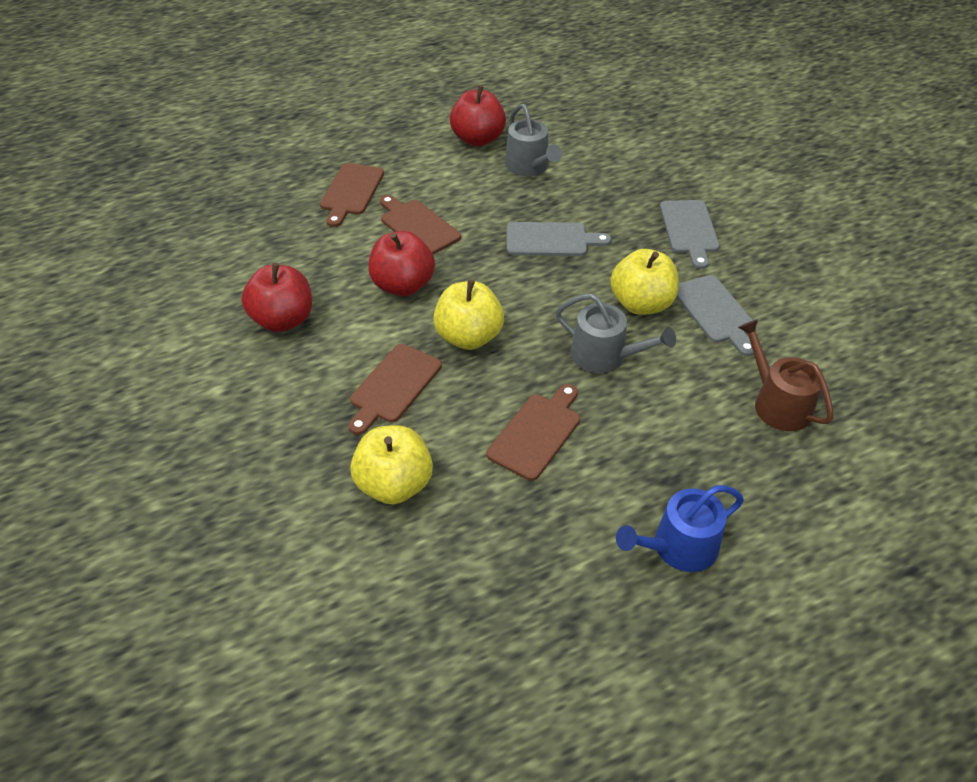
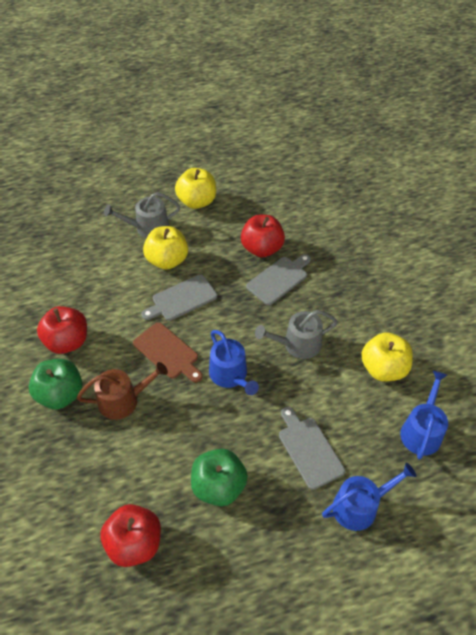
blue watering can: 1 -> 3
brown cutting board: 4 -> 1
green apple: 0 -> 2

